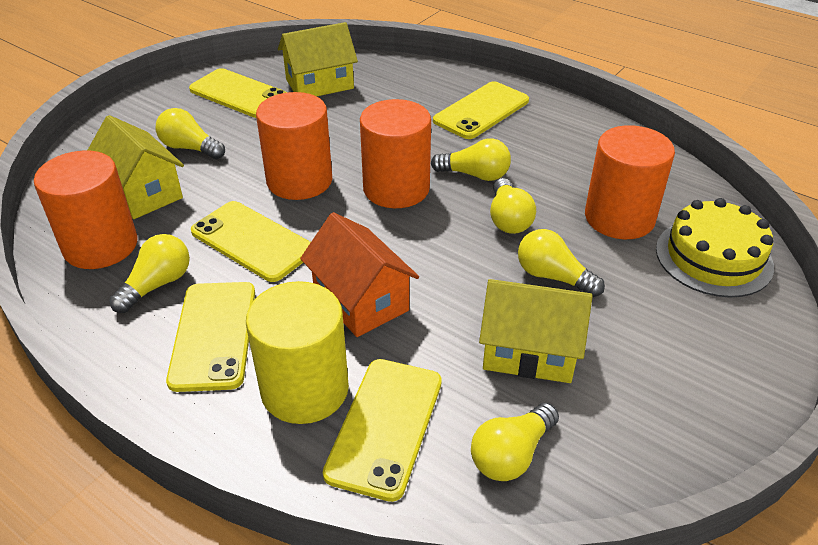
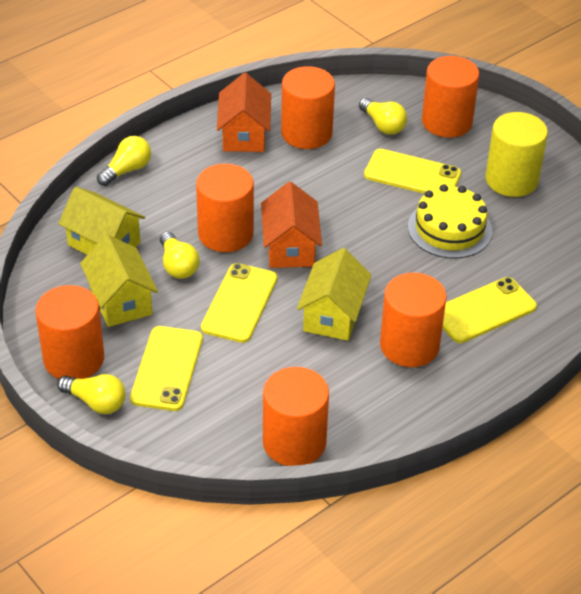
orange cylinder: 4 -> 6
orange house: 1 -> 2
yellow light bulb: 6 -> 4
yellow phone: 5 -> 4

